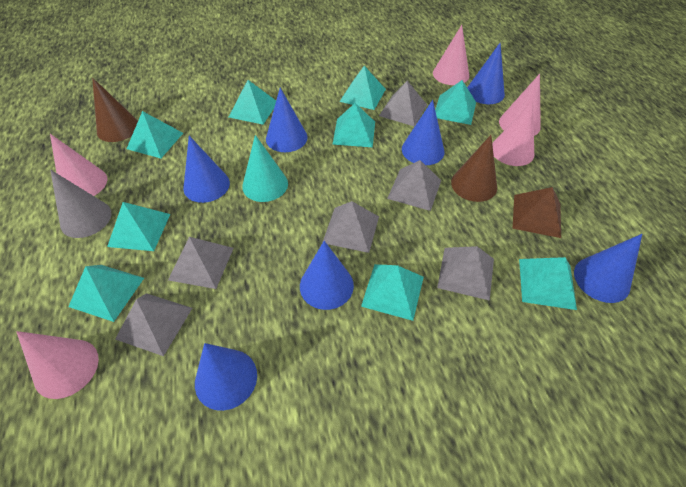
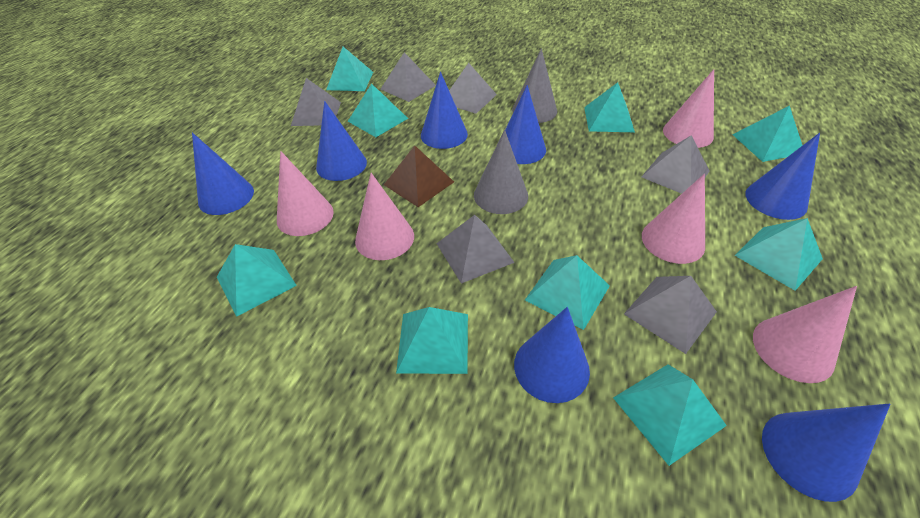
brown cone: 2 -> 0
grey cone: 1 -> 2
turquoise cone: 1 -> 0

